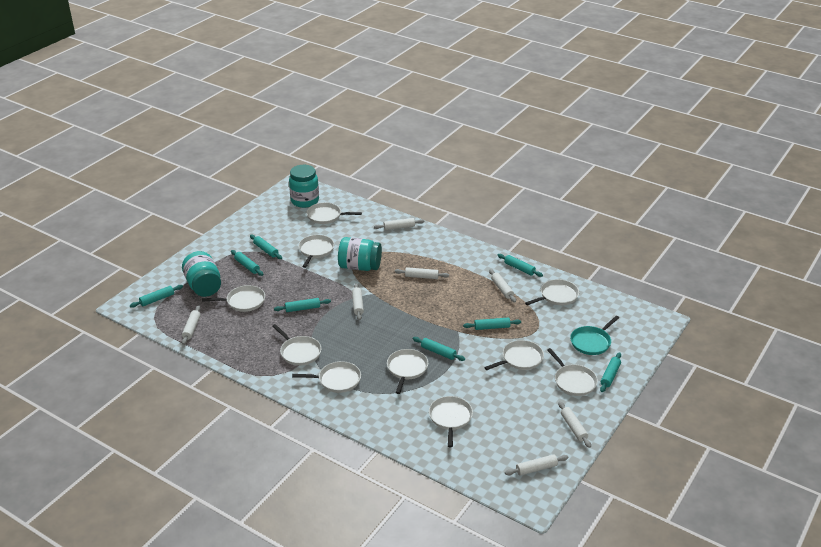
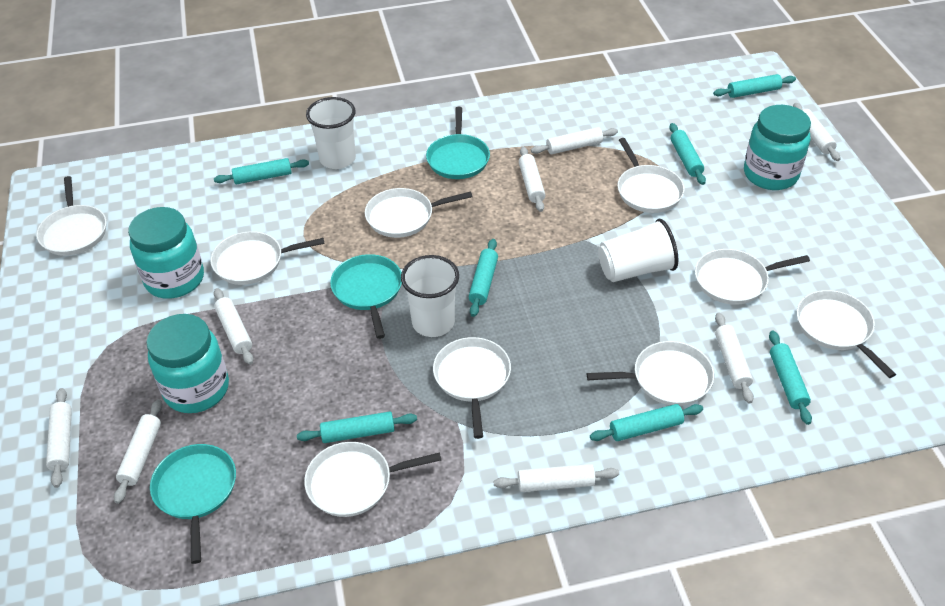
turquoise pan: 1 -> 3
turquoise rolling pin: 8 -> 7
white cup: 0 -> 3
white pan: 10 -> 9
white rolling pin: 7 -> 8

